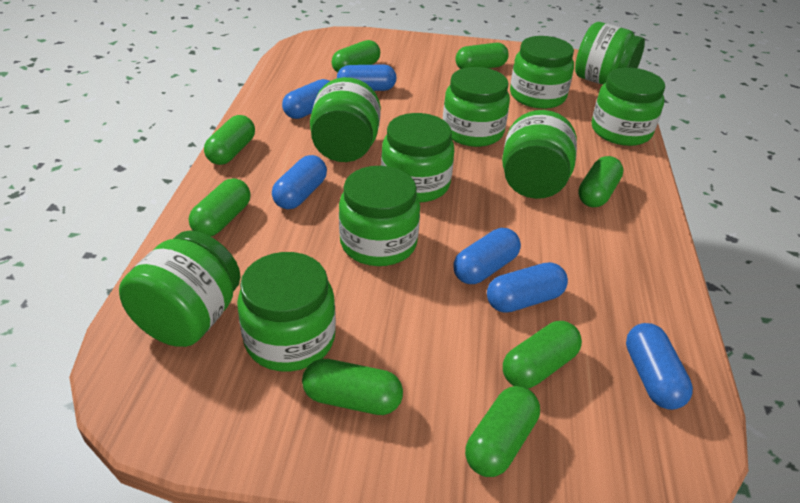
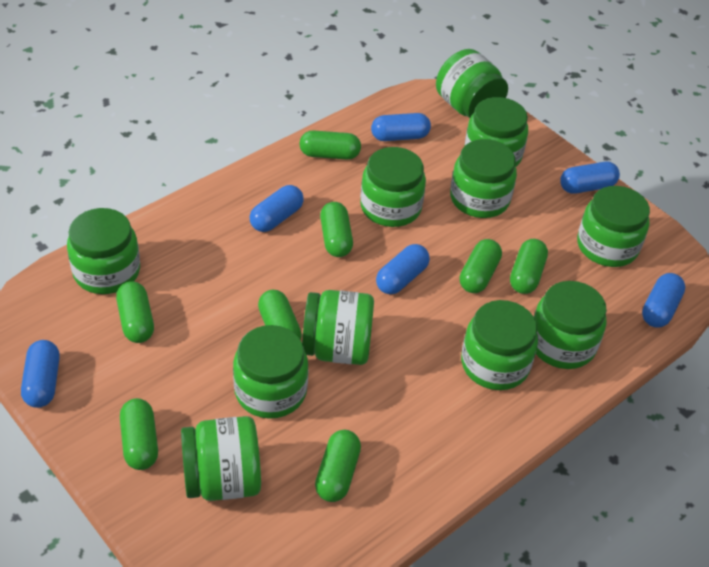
green jar: 10 -> 11

